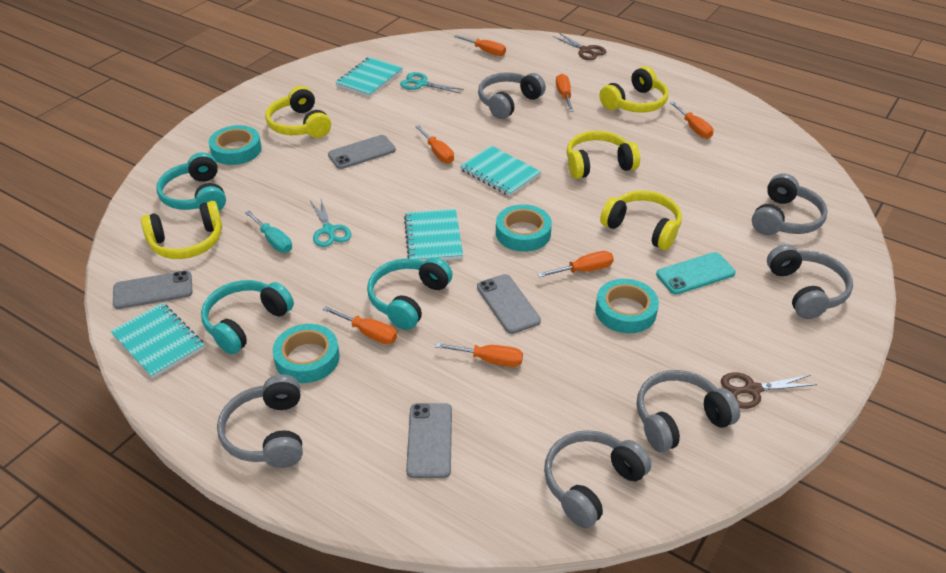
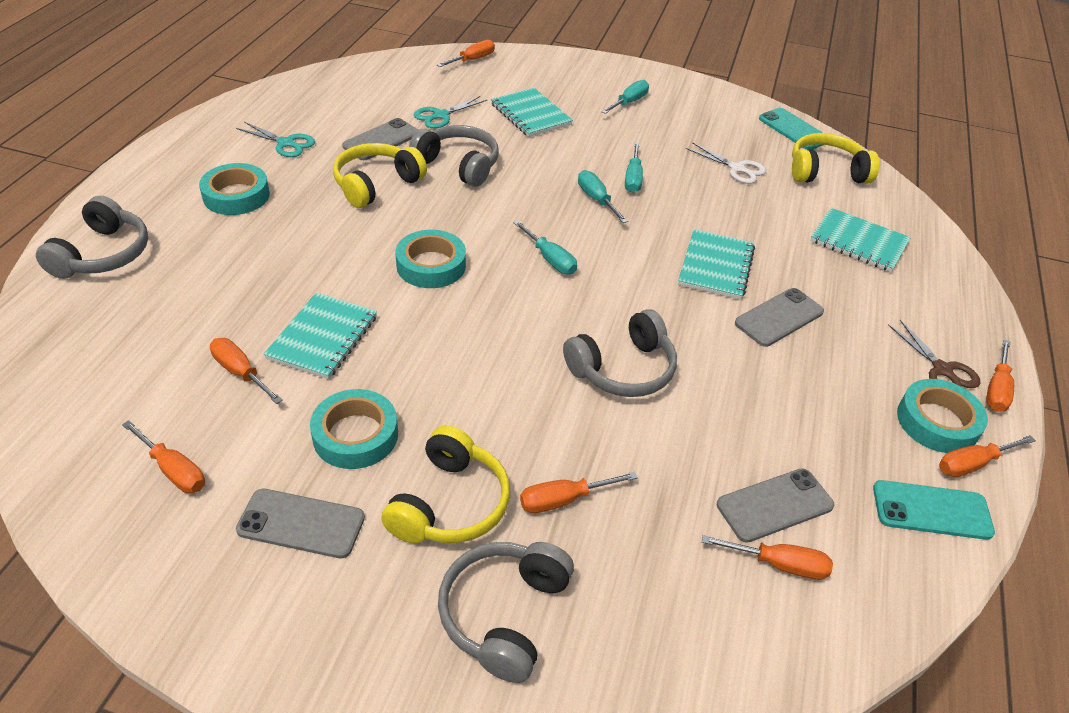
brown scissors: 2 -> 1
grey headphones: 6 -> 4
turquoise headphones: 3 -> 0
turquoise phone: 1 -> 2
turquoise screwdriver: 1 -> 4
white scissors: 0 -> 1
yellow headphones: 5 -> 3

